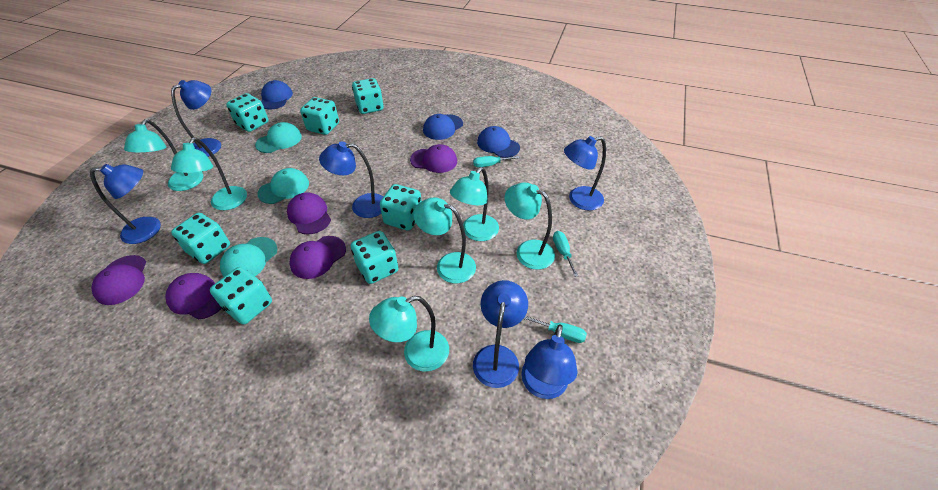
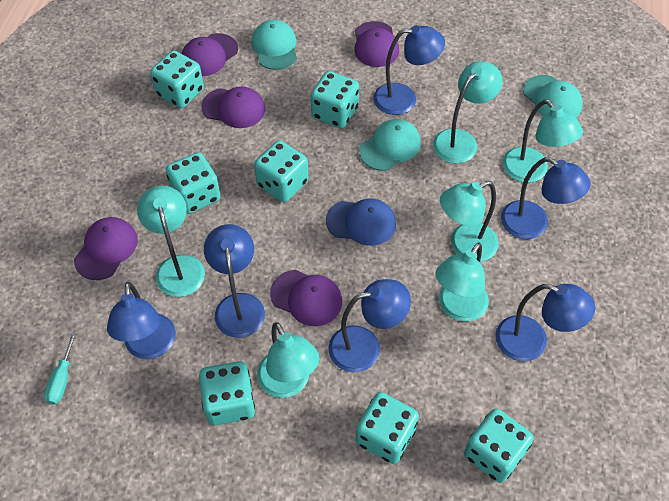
blue cap: 3 -> 1
turquoise screwdriver: 3 -> 1

